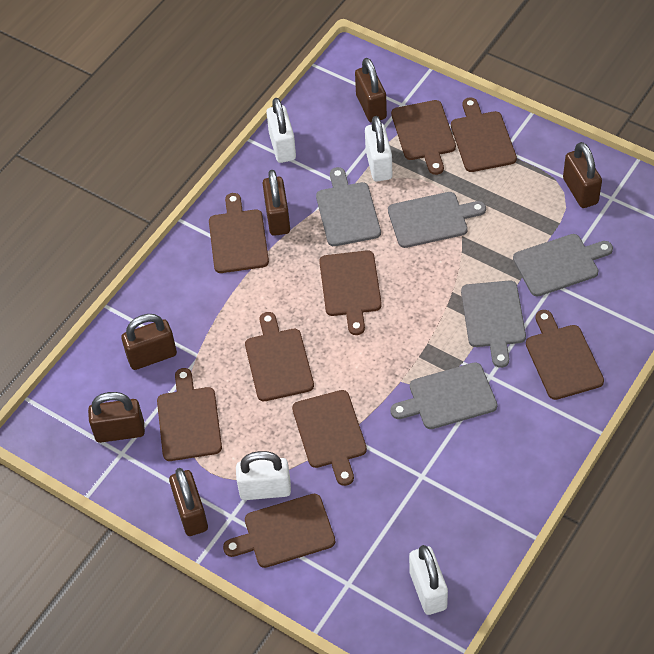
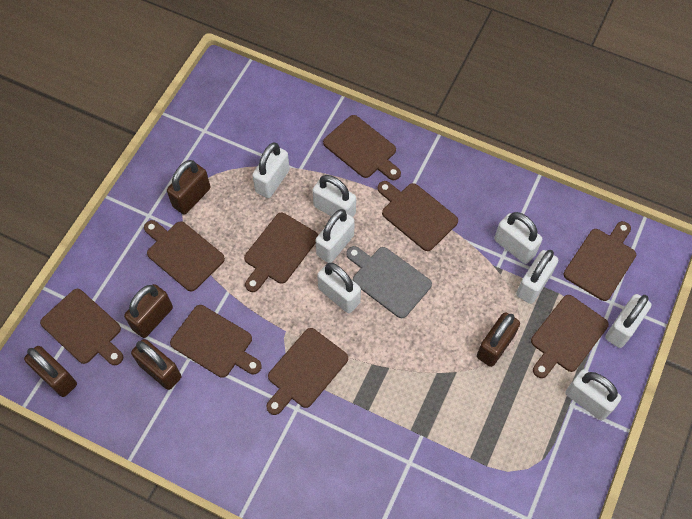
brown padlock: 6 -> 5
grey cutting board: 5 -> 1
white padlock: 4 -> 8

